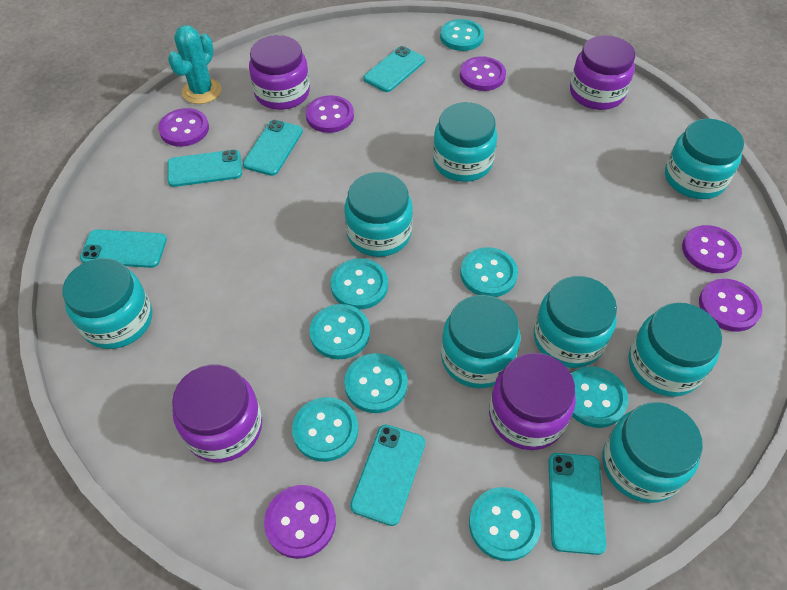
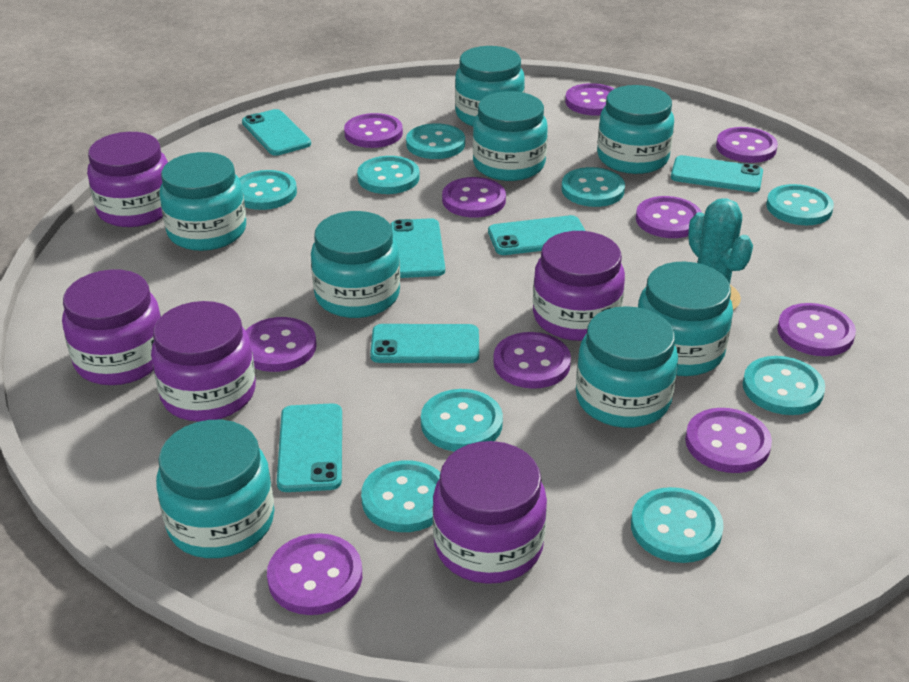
purple button: 6 -> 10
purple jar: 4 -> 5
turquoise button: 8 -> 9

